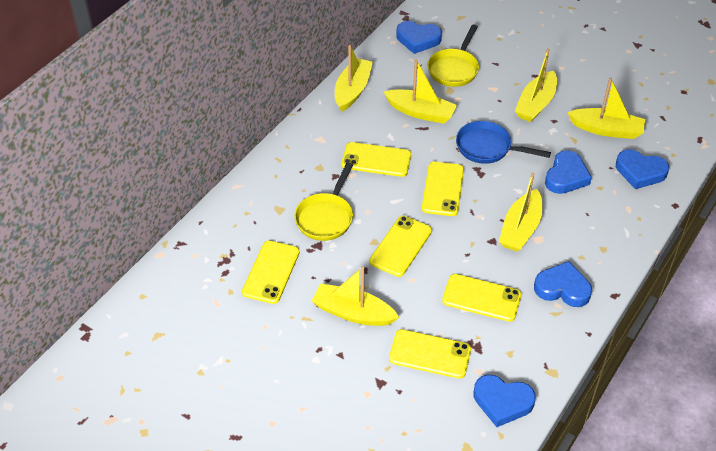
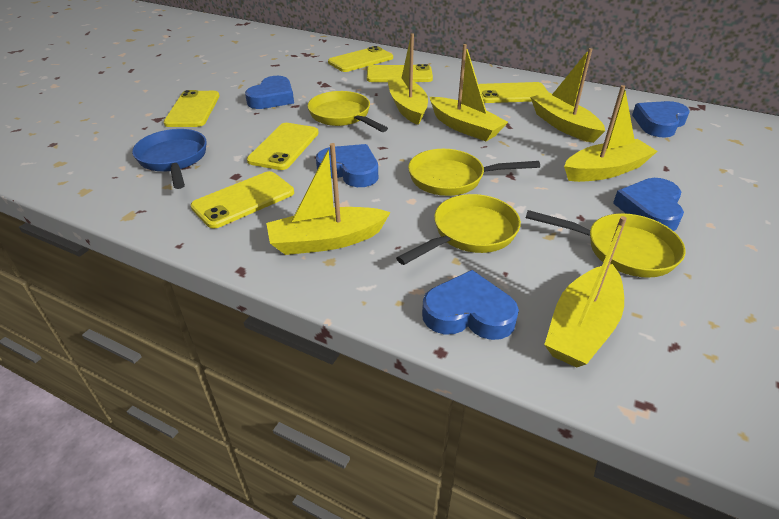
yellow pan: 2 -> 4

